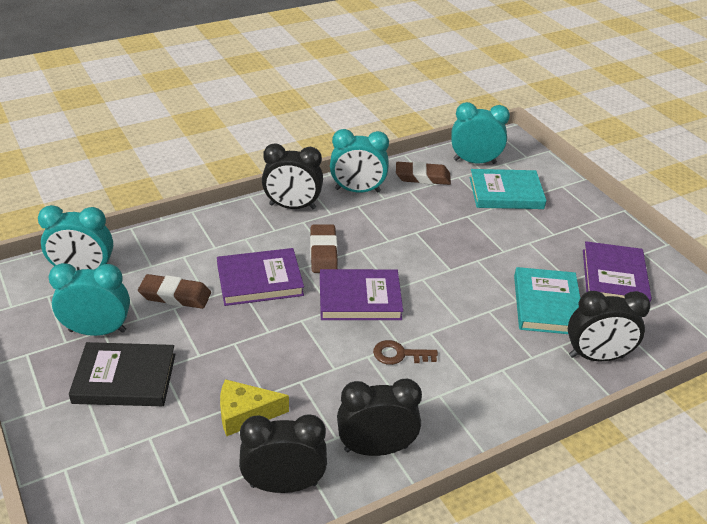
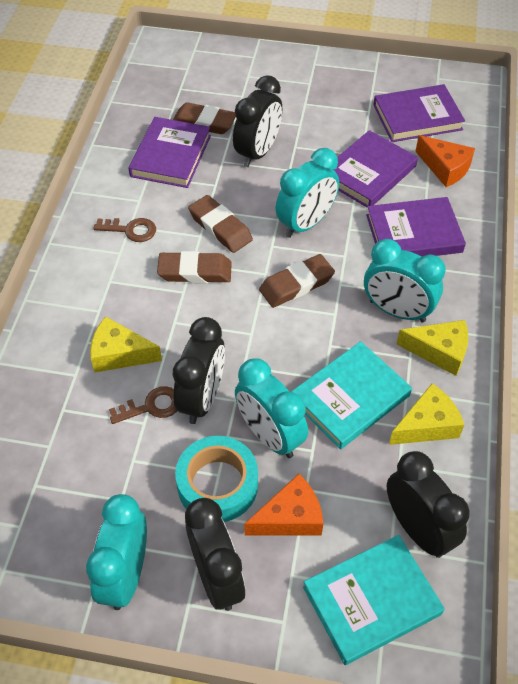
black book: 1 -> 0
brown eraser: 3 -> 4
brown key: 1 -> 2
orange cheese: 0 -> 2
purple book: 3 -> 4
turquoise tape: 0 -> 1
yellow cheese: 1 -> 3

